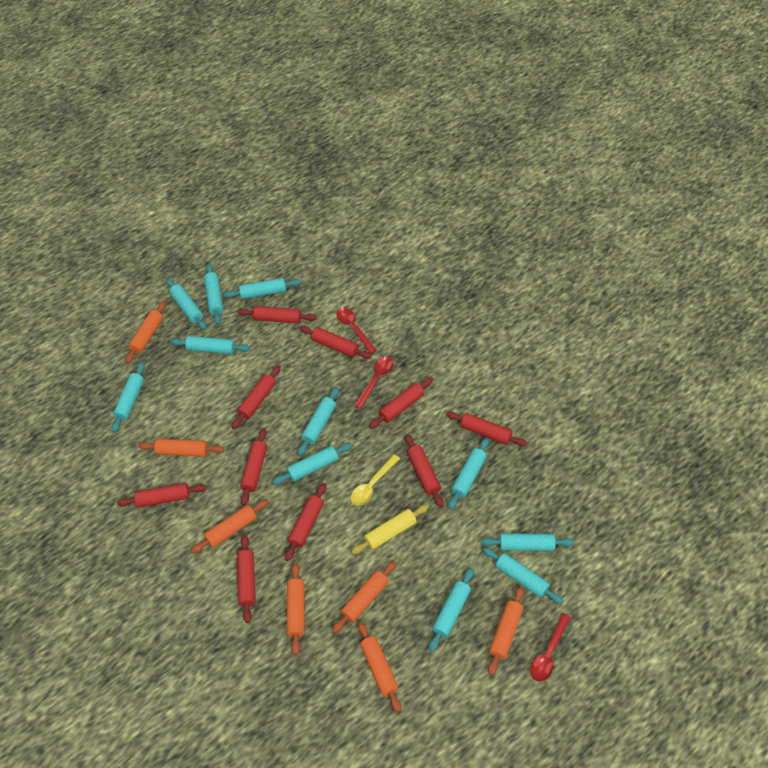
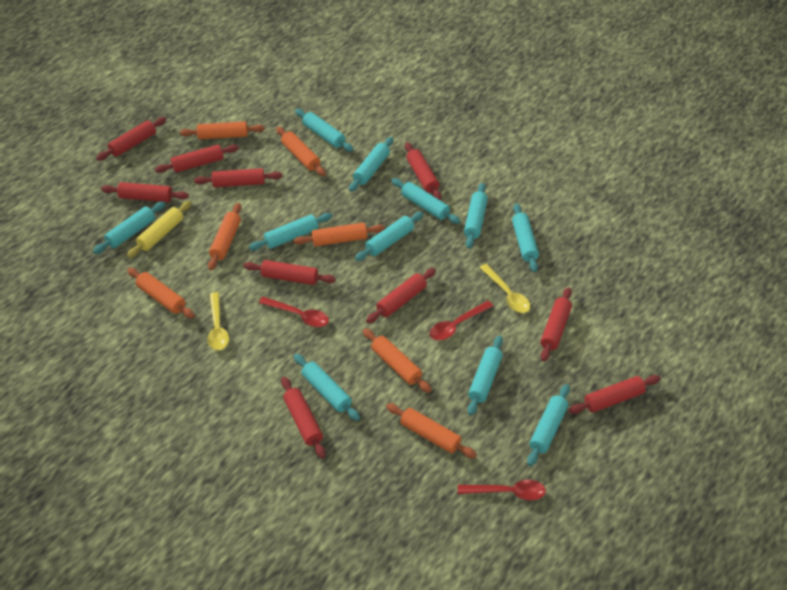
yellow spoon: 1 -> 2

